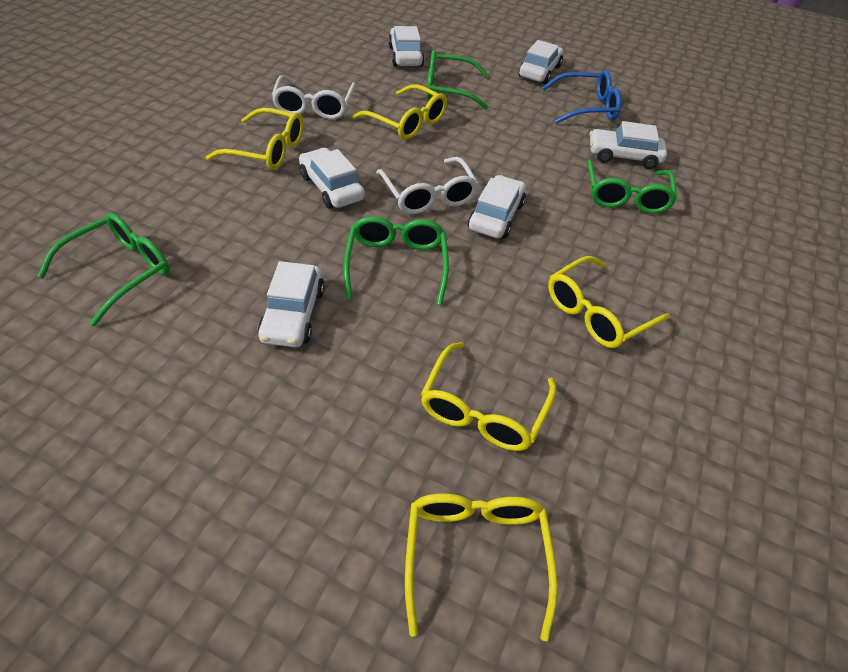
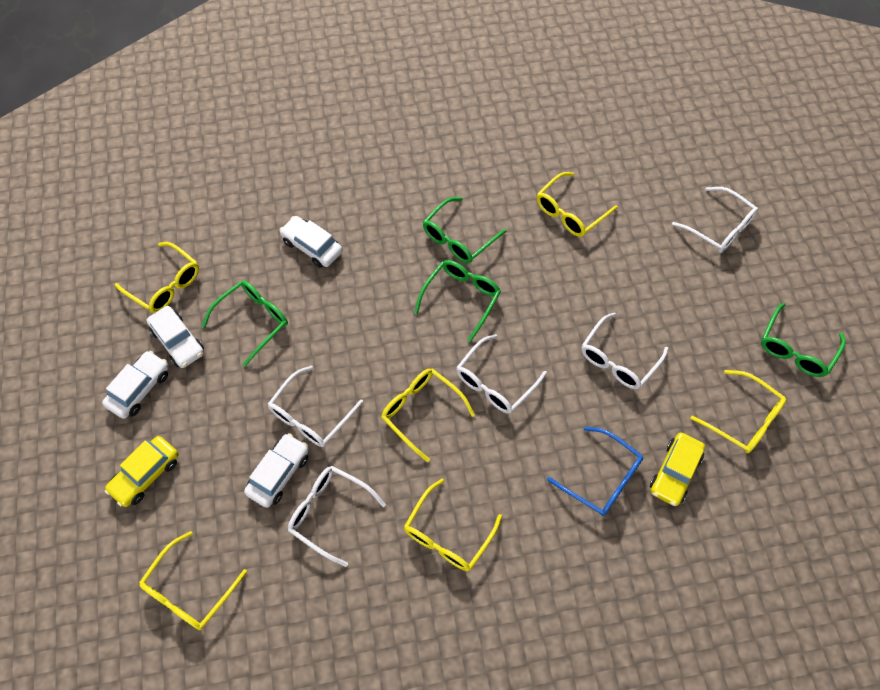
white car: 6 -> 4
white glasses: 2 -> 5
yellow car: 0 -> 2
yellow glasses: 5 -> 6

